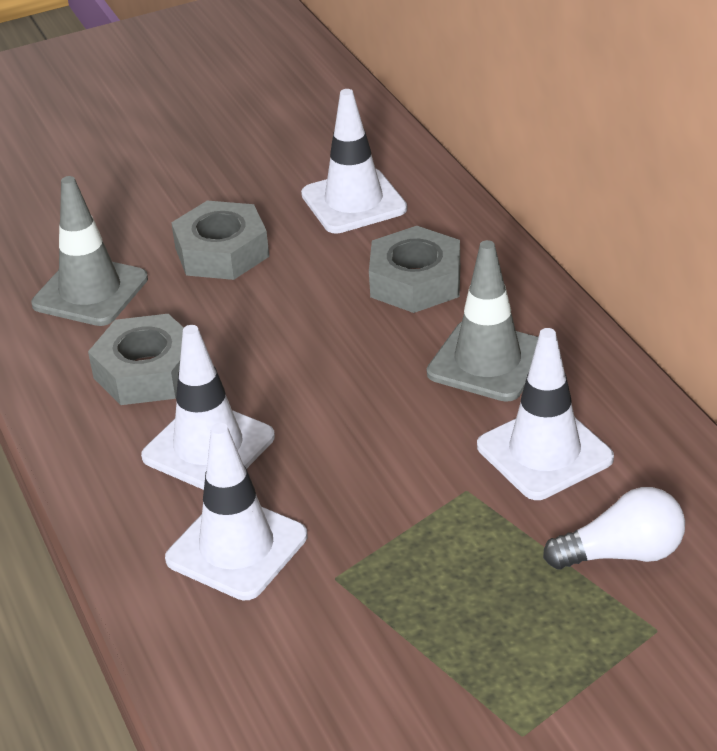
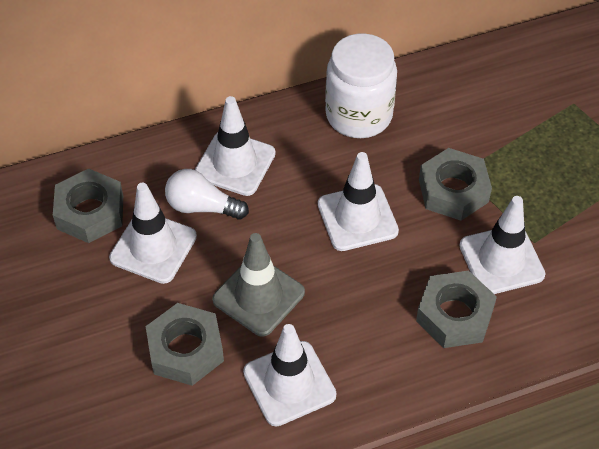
grey nut: 3 -> 4
grey traffic cone: 2 -> 1
white jar: 0 -> 1
white traffic cone: 4 -> 5

